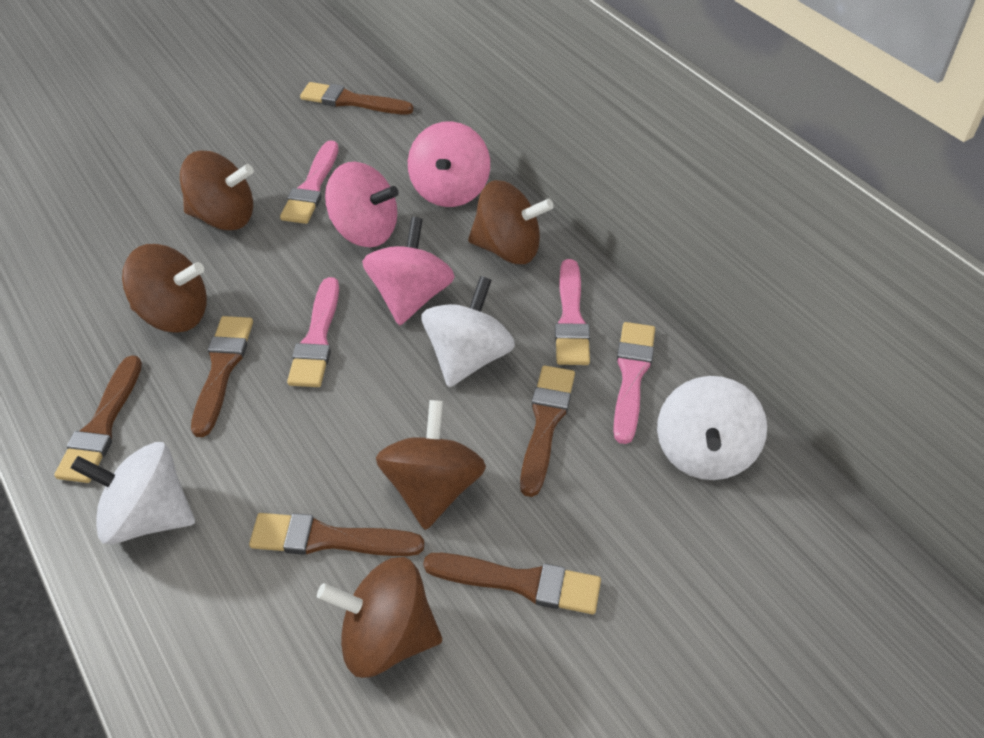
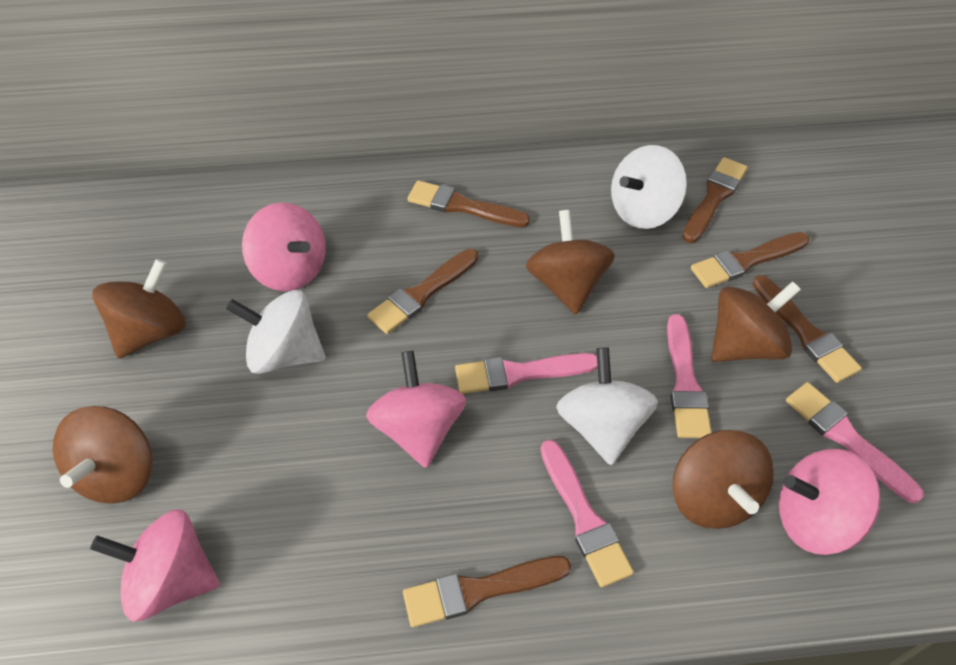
pink spinning top: 3 -> 4

